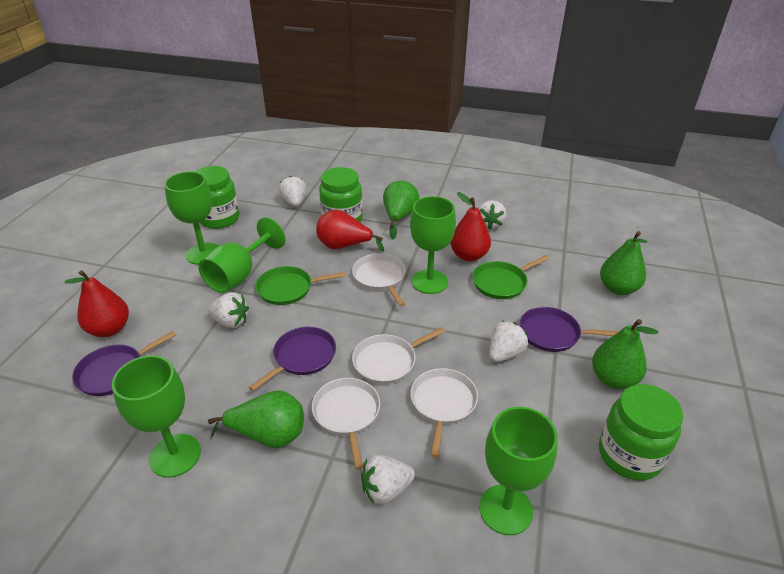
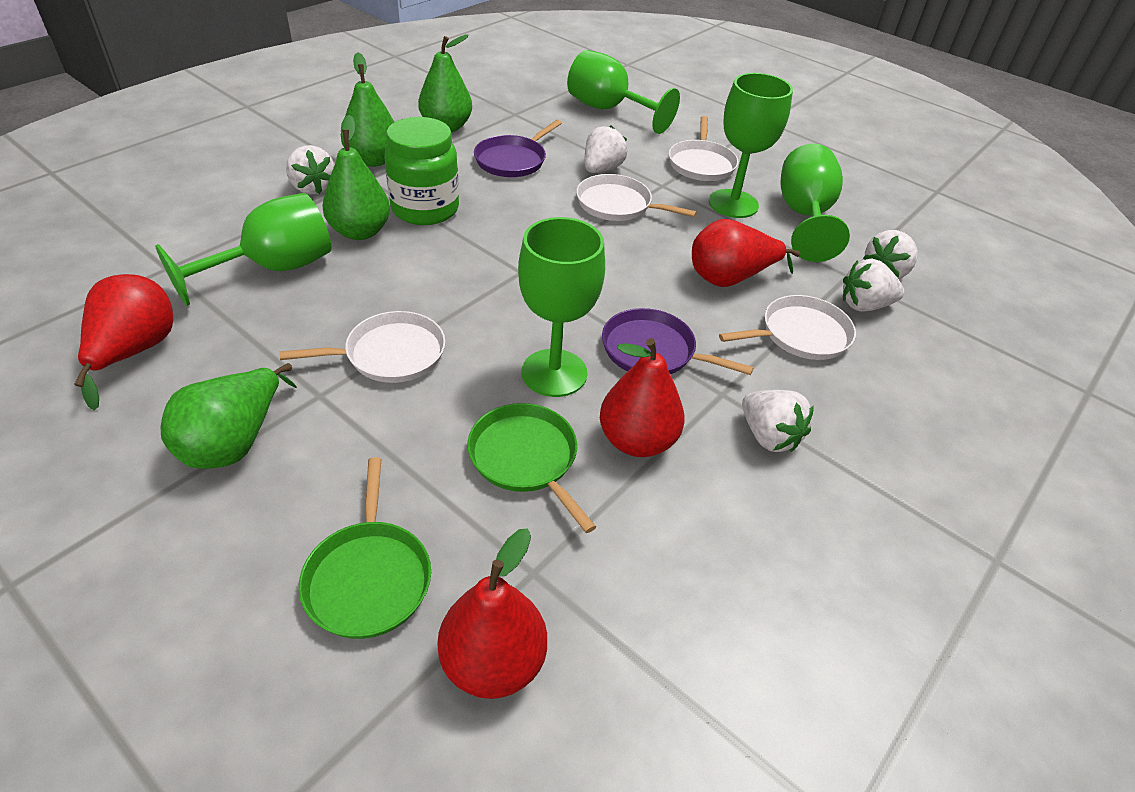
green jar: 3 -> 1
purple pan: 3 -> 2
red pear: 3 -> 4

